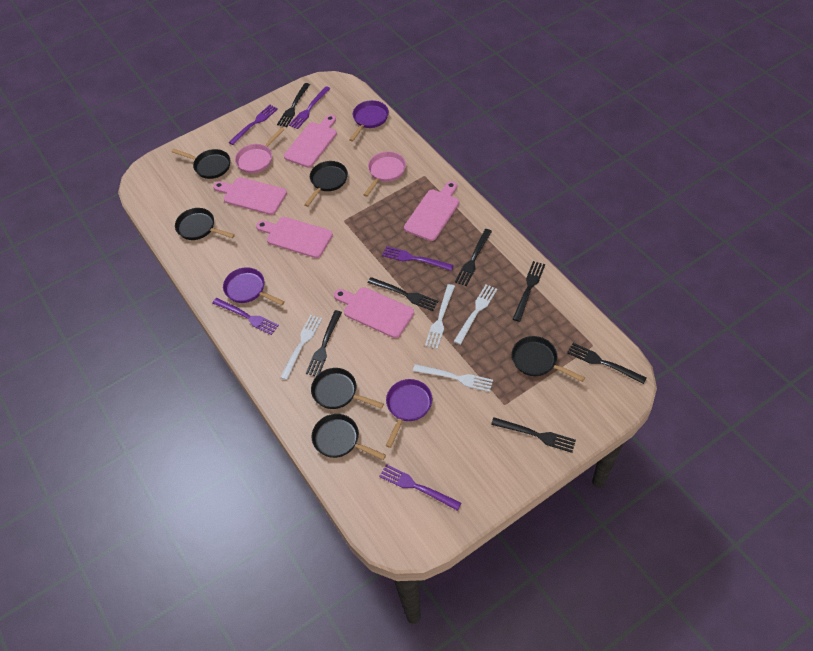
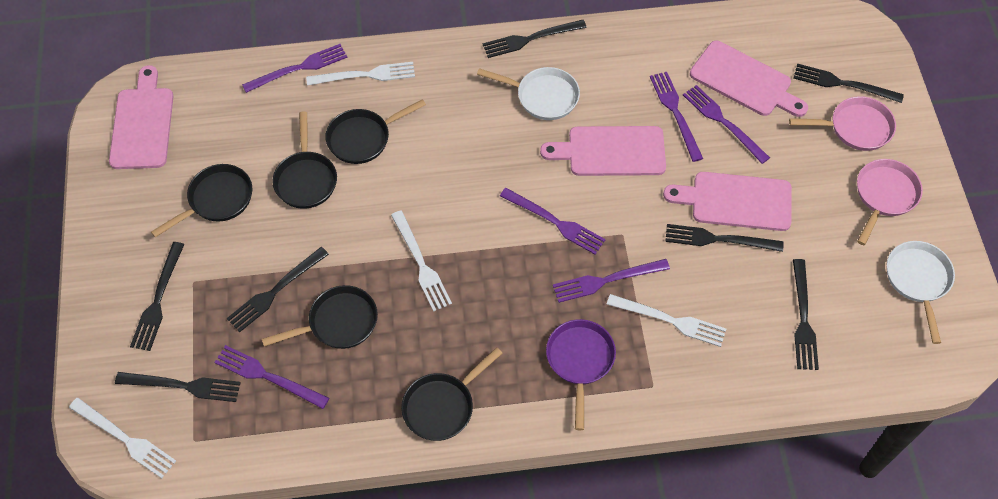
black pan: 6 -> 5
pink cutting board: 5 -> 4
purple fork: 5 -> 6
purple pan: 3 -> 1
white pan: 0 -> 2

